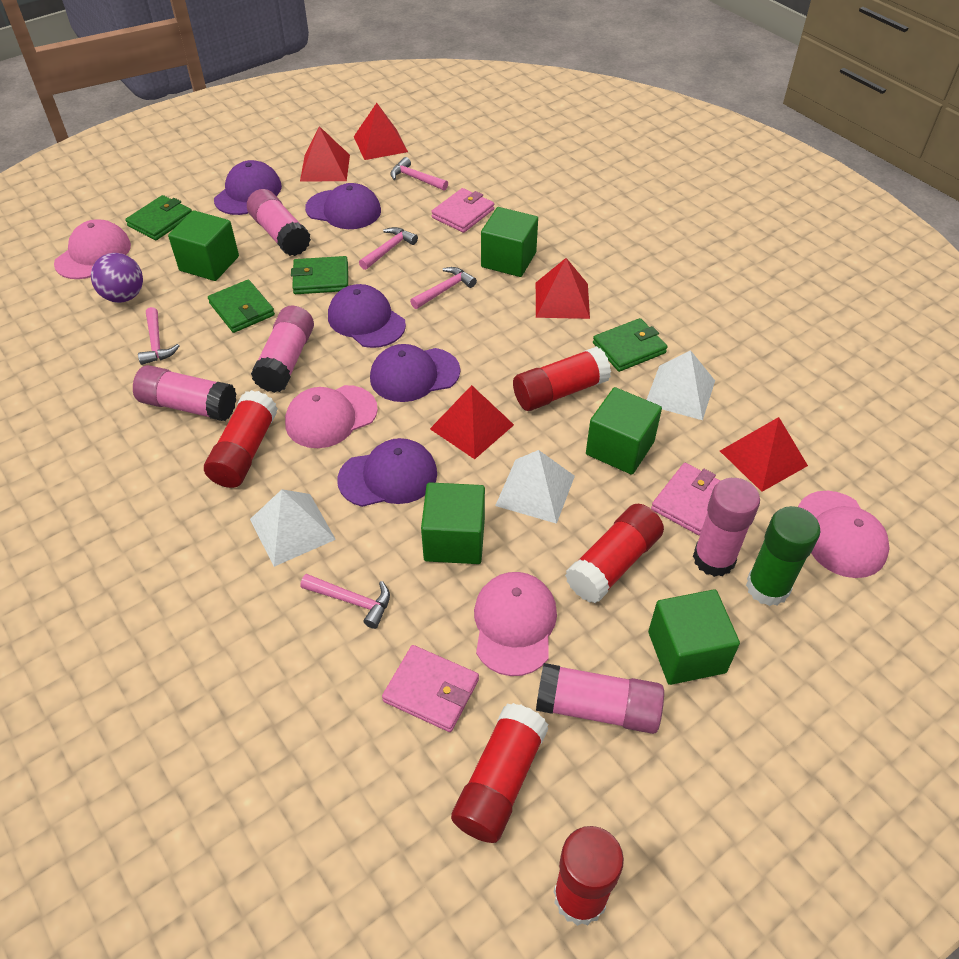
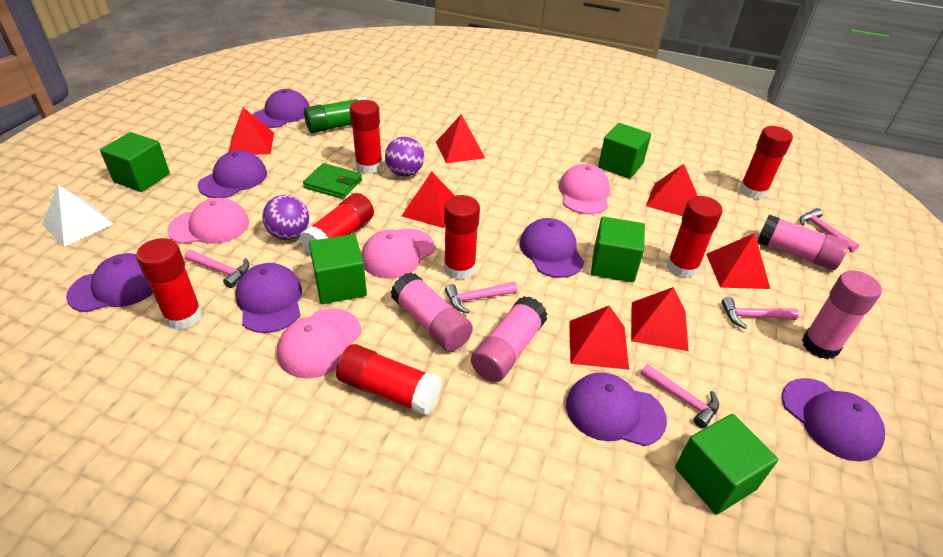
green wallet: 4 -> 1
pink glue stick: 5 -> 4
pink wallet: 3 -> 0
purple ball: 1 -> 2
purple cap: 5 -> 7
red glue stick: 5 -> 7
red pyramid: 5 -> 7
white pyramid: 3 -> 1

